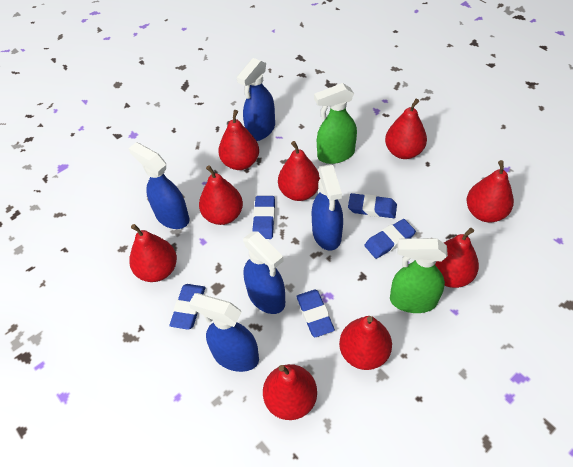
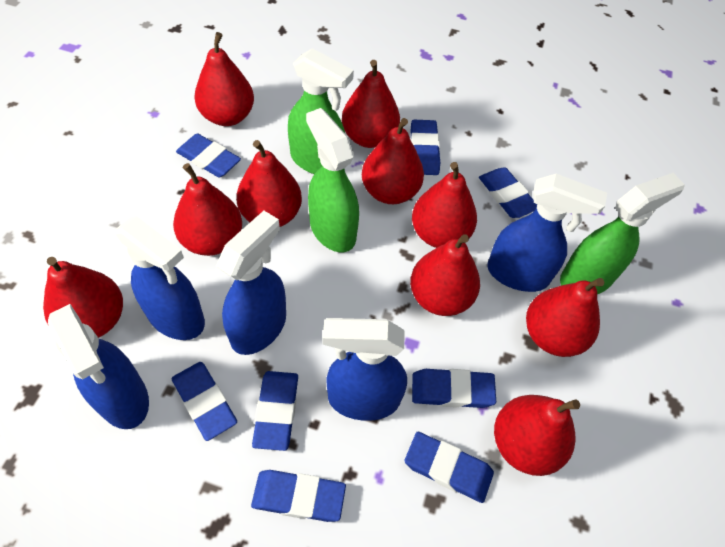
blue eraser: 5 -> 8
green spray bottle: 2 -> 3
red pear: 9 -> 10

